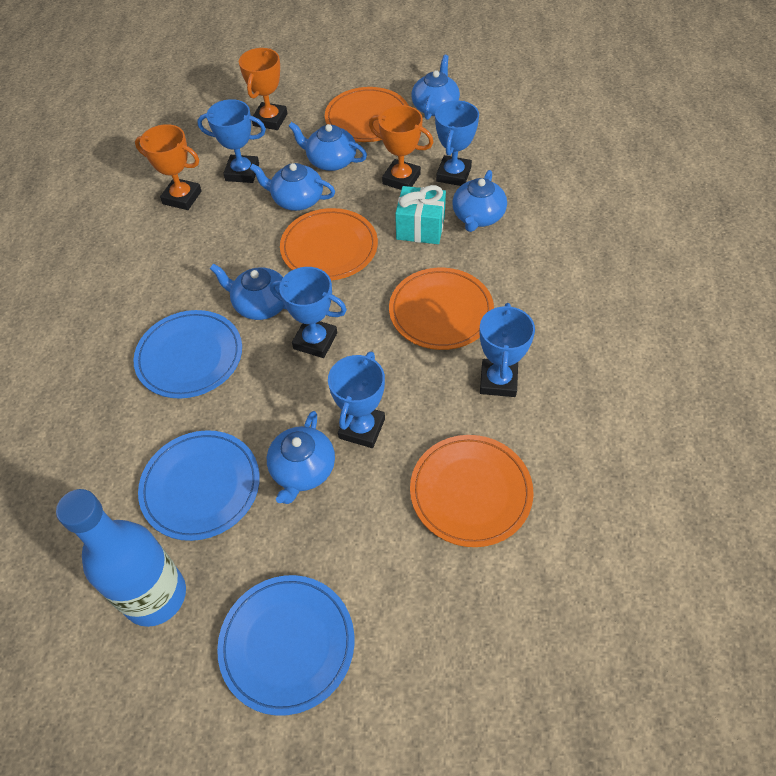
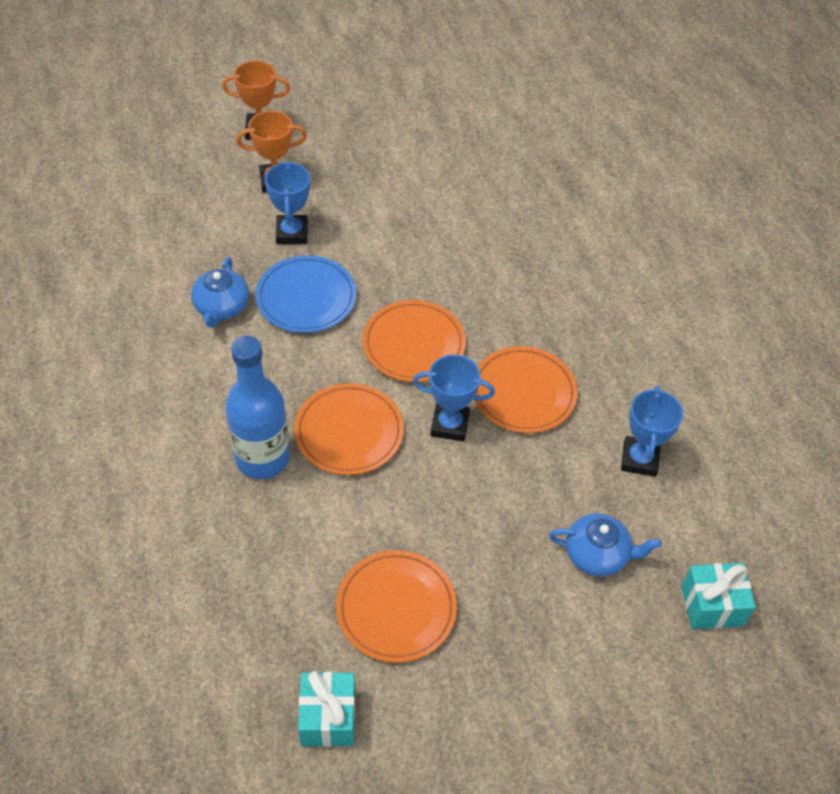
blue plate: 3 -> 1
blue teapot: 6 -> 2
blue trophy: 5 -> 3
orange trophy: 3 -> 2
turquoise gift: 1 -> 2

